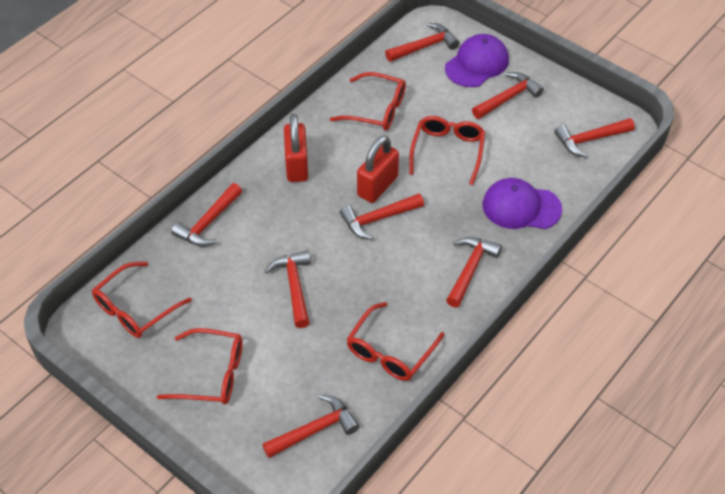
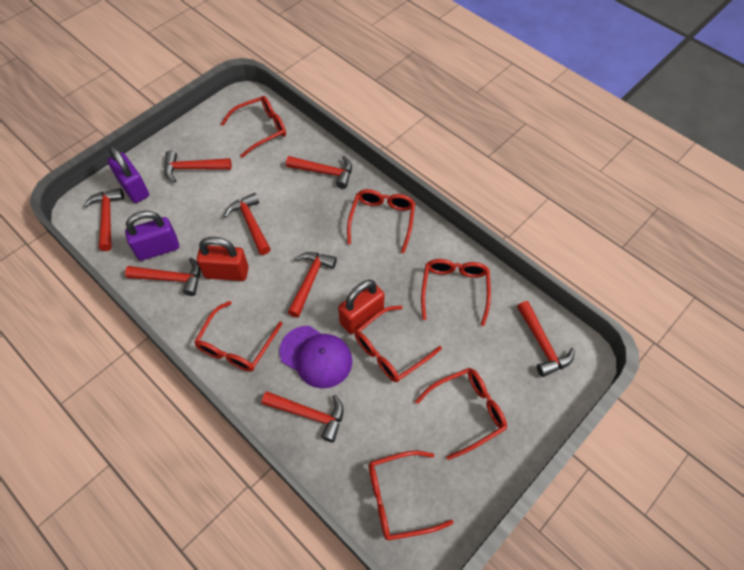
purple cap: 2 -> 1
purple padlock: 0 -> 2
red glasses: 5 -> 7

